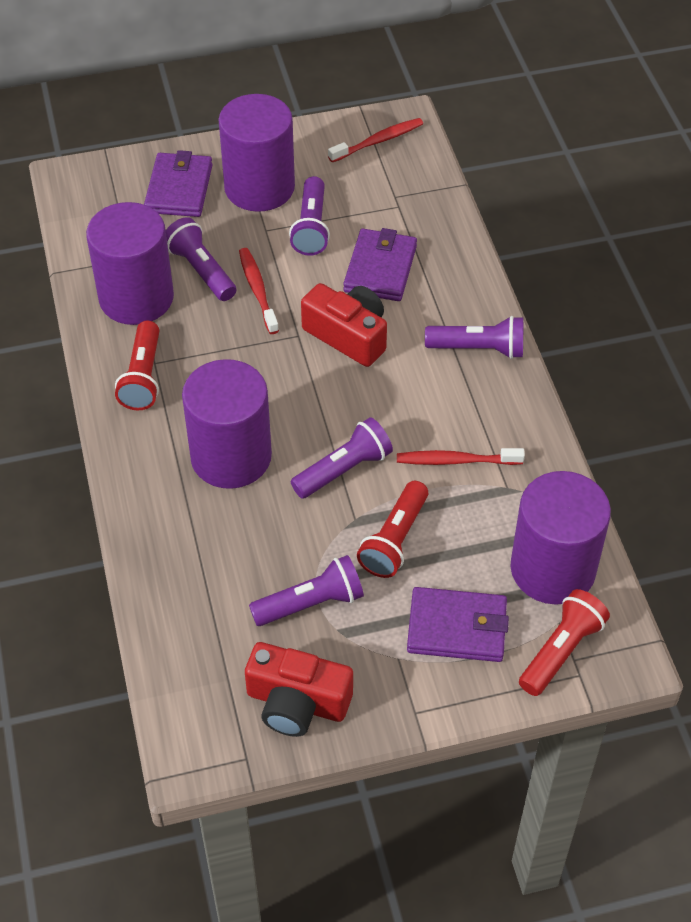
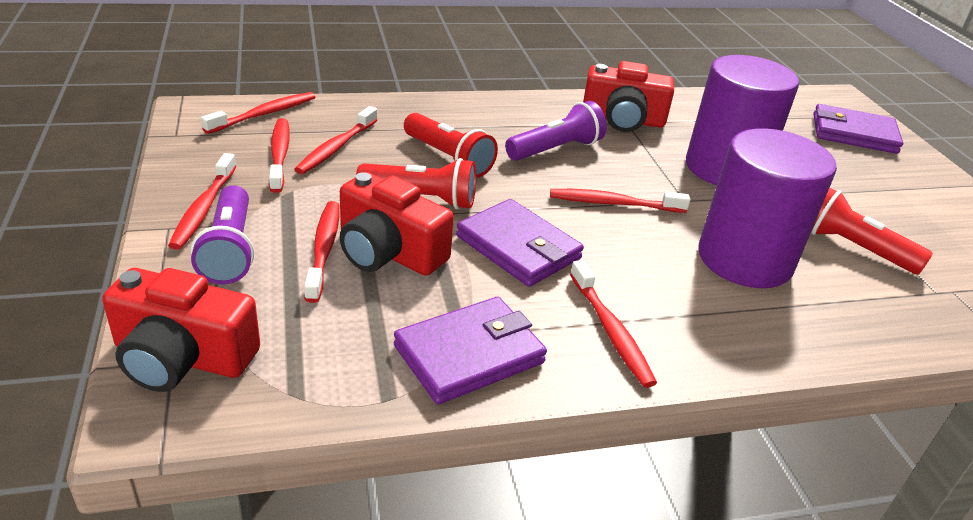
purple cylinder: 4 -> 2
purple flashlight: 5 -> 2
red camera: 2 -> 3
red toothbrush: 3 -> 7

